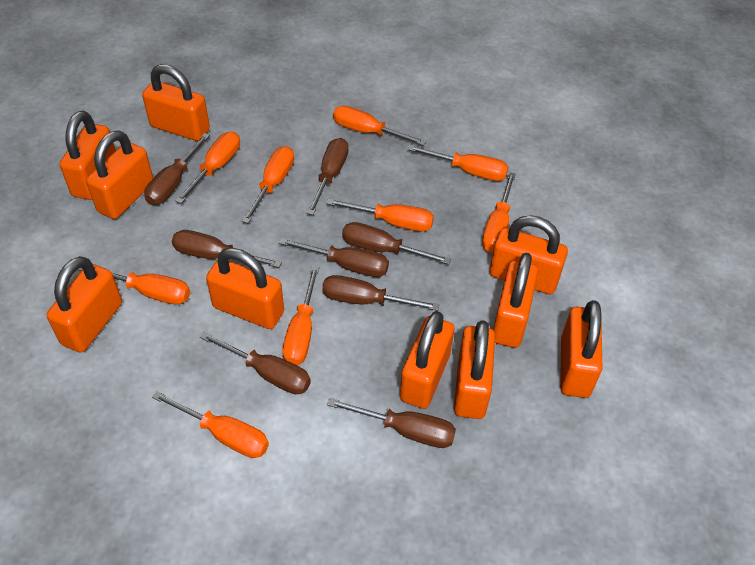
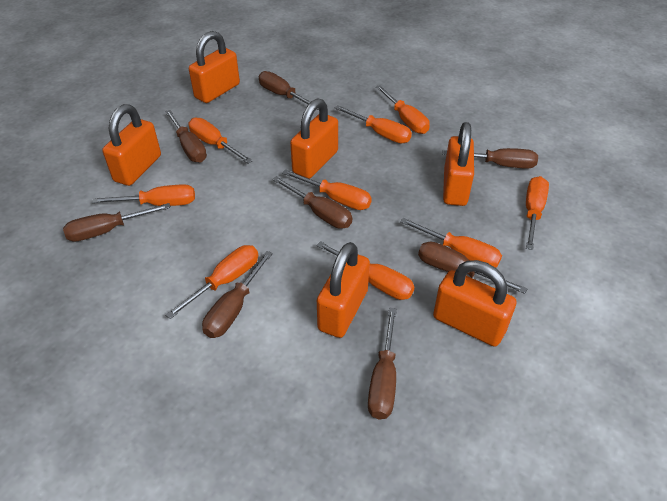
orange padlock: 10 -> 6

